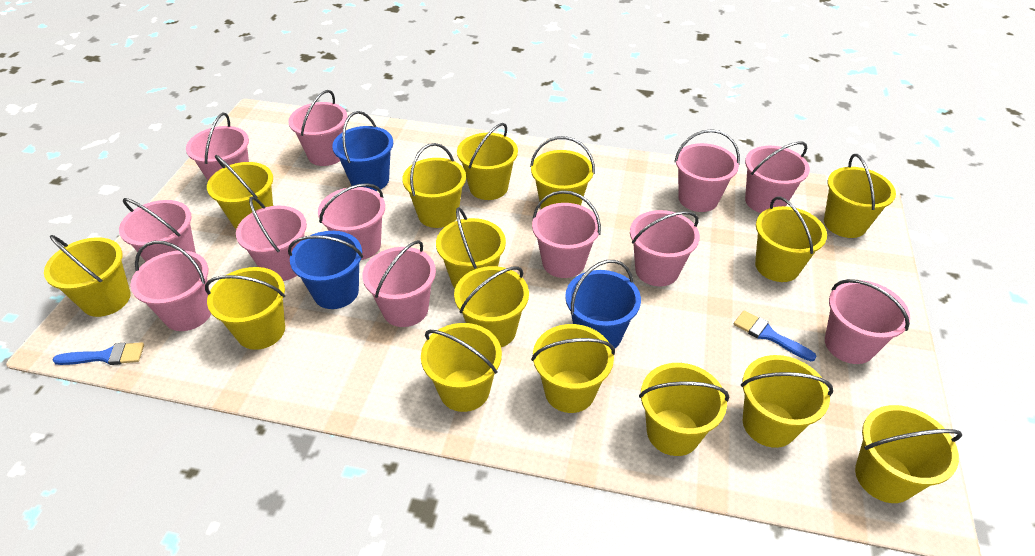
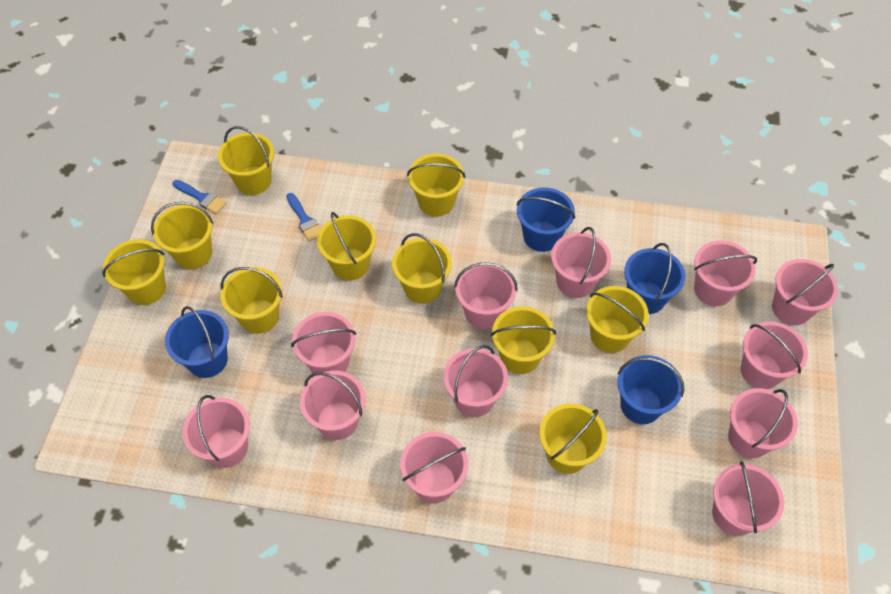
blue bucket: 3 -> 4
yellow bucket: 15 -> 10

